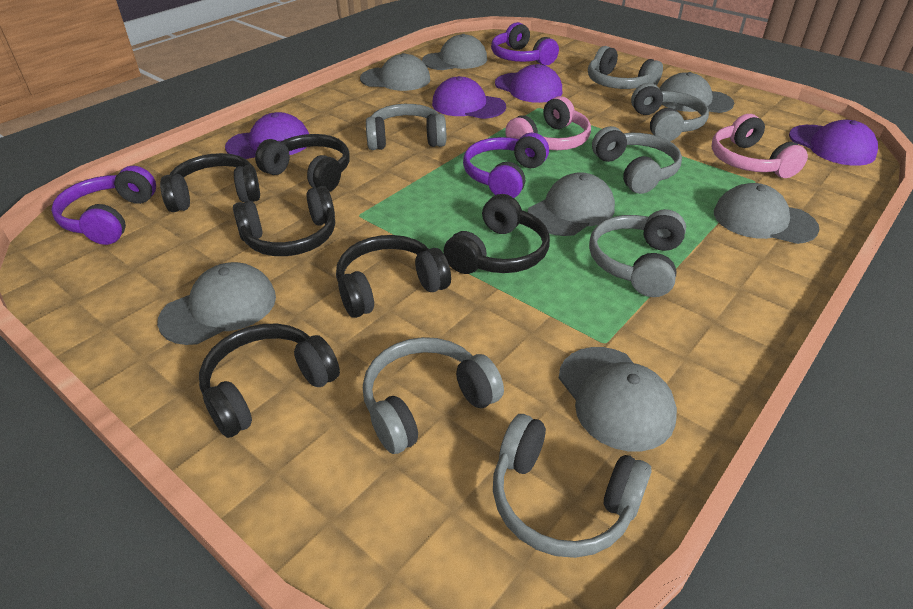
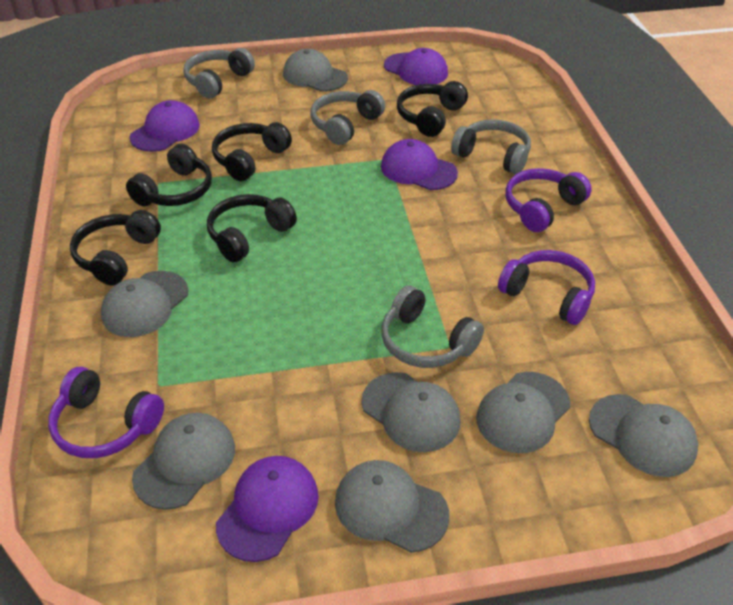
black headphones: 6 -> 5
grey headphones: 7 -> 4
pink headphones: 2 -> 0

